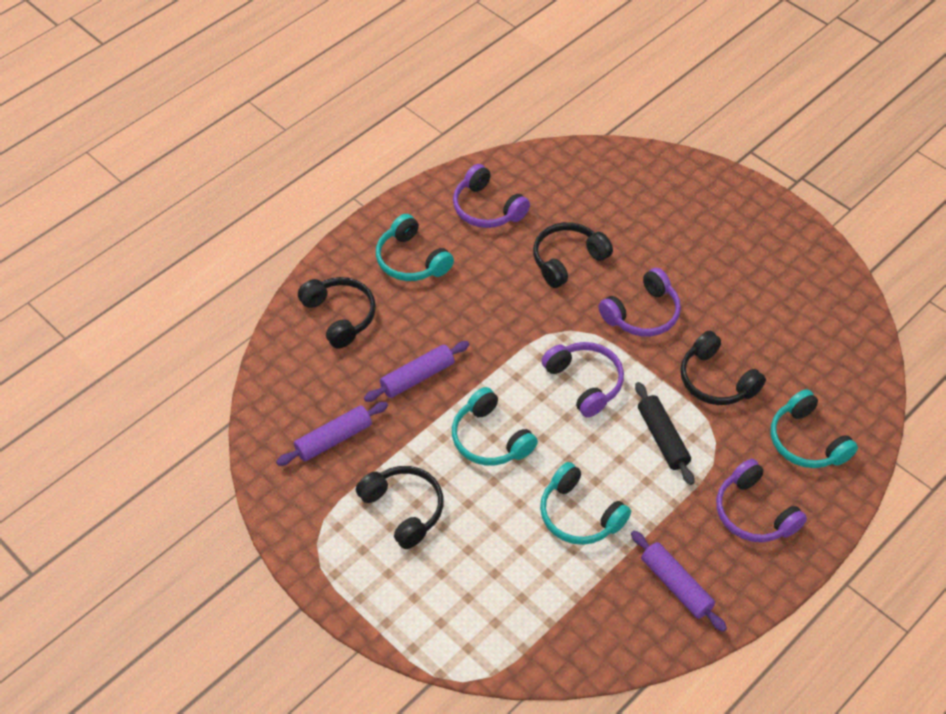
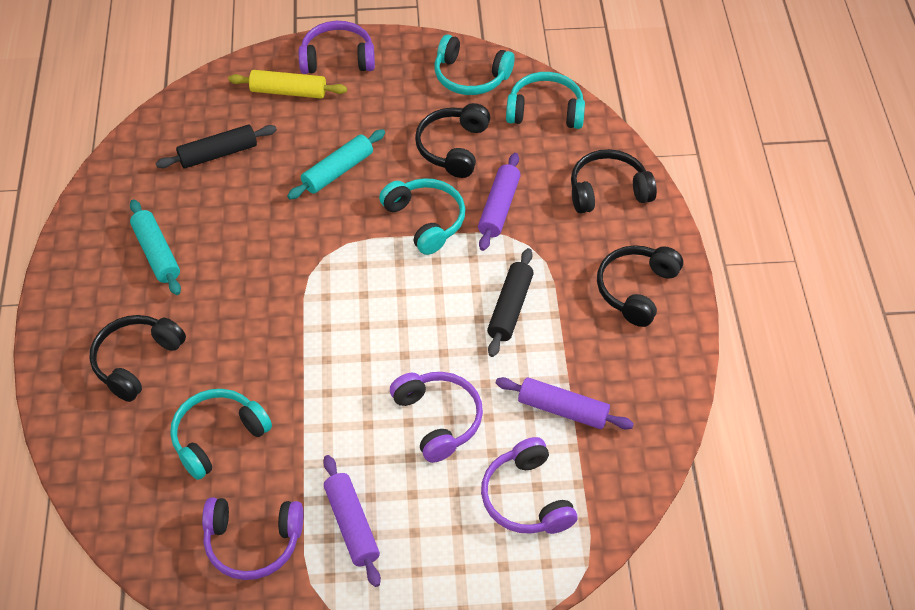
black rolling pin: 1 -> 2
turquoise rolling pin: 0 -> 2
yellow rolling pin: 0 -> 1

